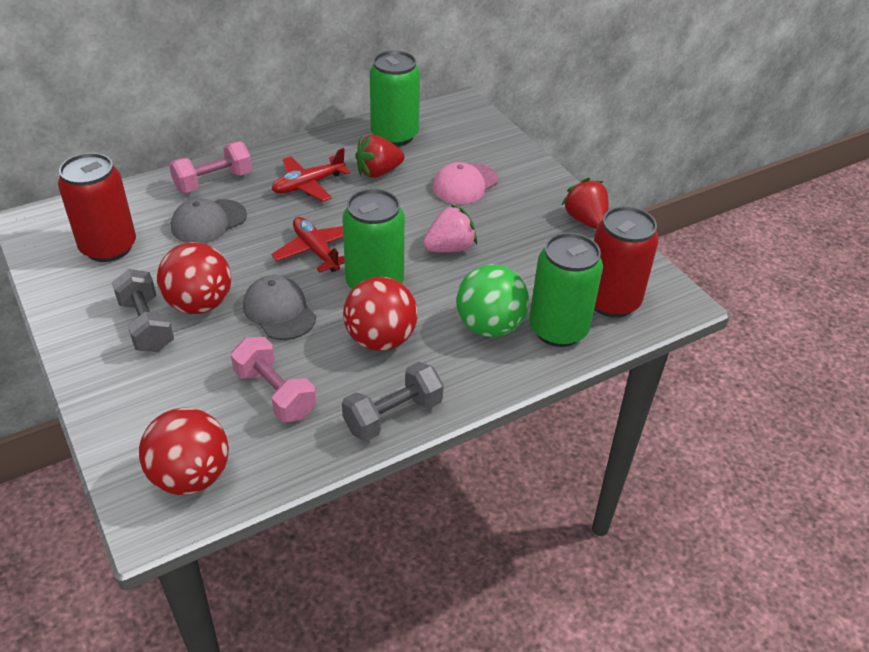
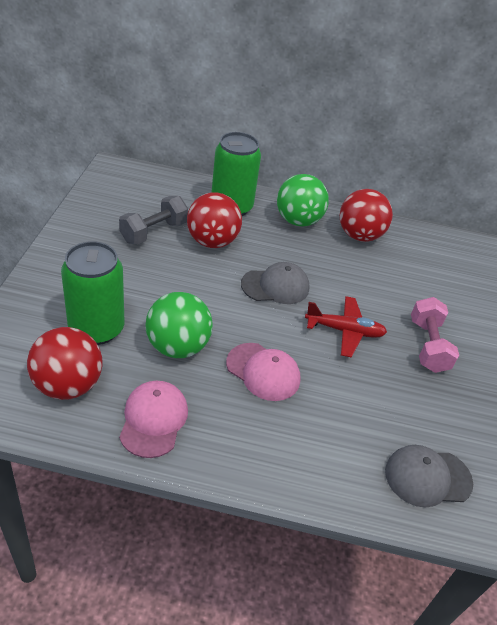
green ball: 1 -> 2
green can: 3 -> 2
grey dumbbell: 2 -> 1
pink cap: 1 -> 2
pink dumbbell: 2 -> 1
pink strawberry: 1 -> 0
red can: 2 -> 0
red plane: 2 -> 1
red strawberry: 2 -> 0

